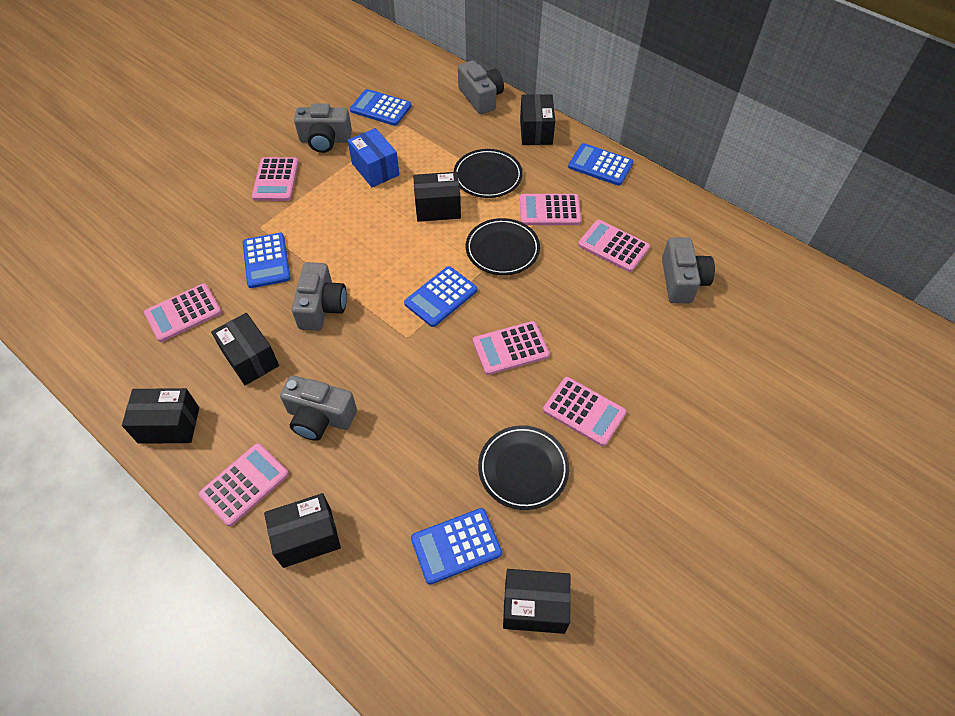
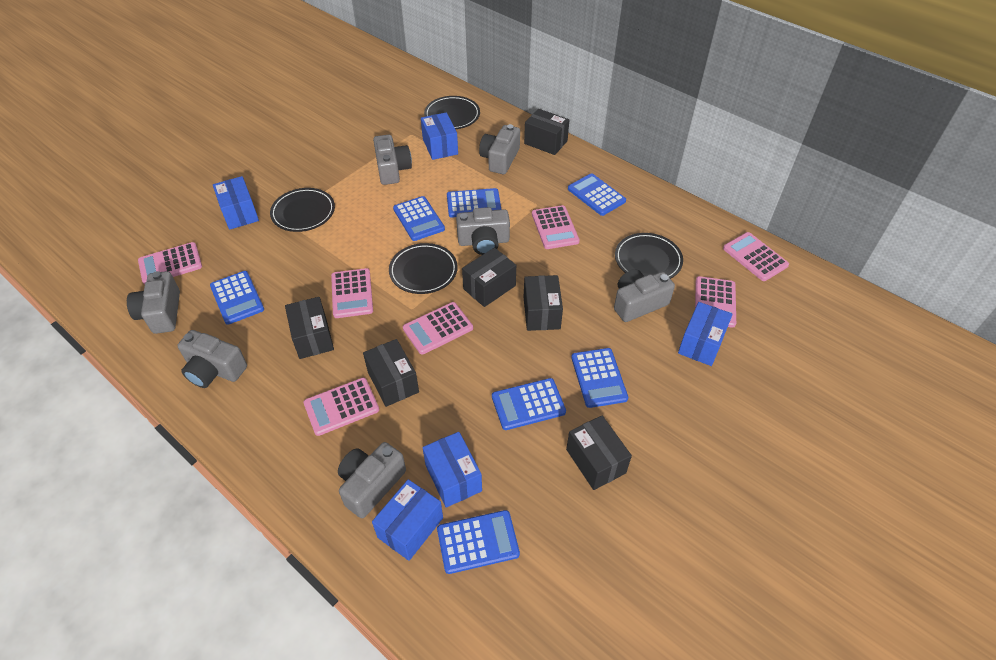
black plate: 3 -> 4
blue box: 1 -> 5
blue calculator: 5 -> 7
grey camera: 5 -> 7

